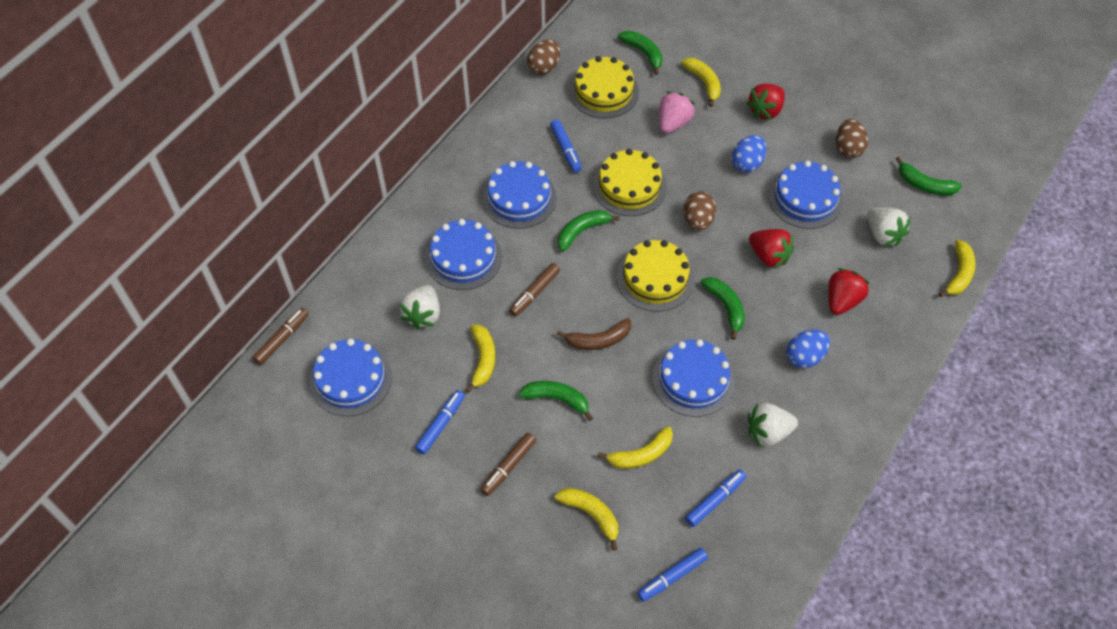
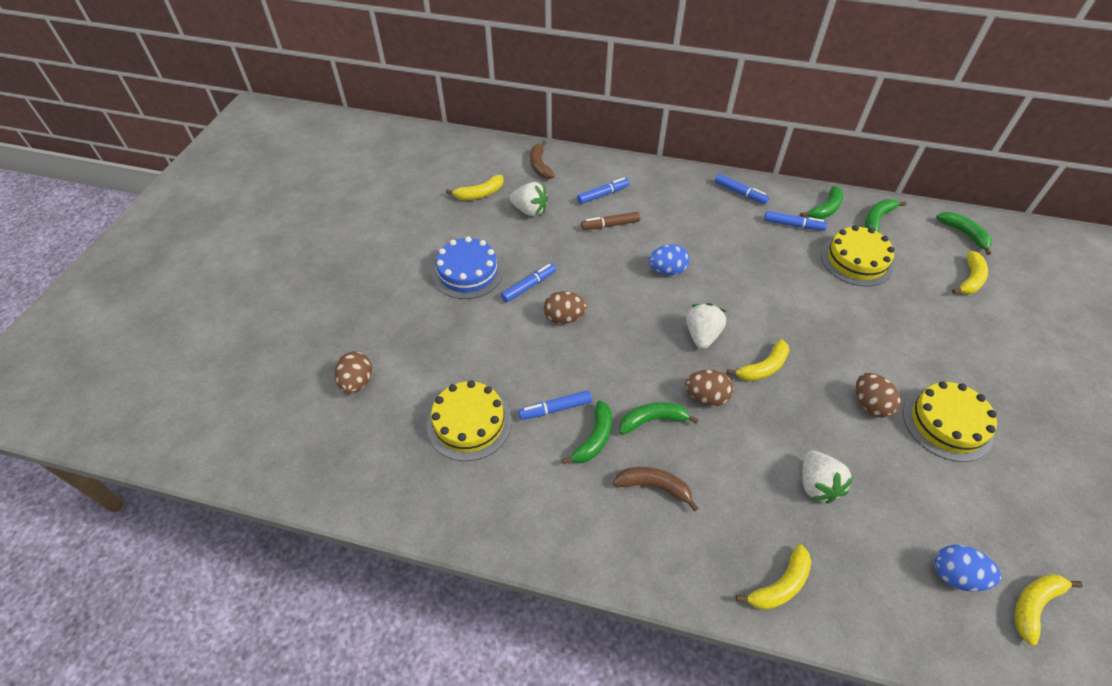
blue cake: 5 -> 1
blue marker: 4 -> 5
brown banana: 1 -> 2
brown egg: 3 -> 4
brown marker: 3 -> 1
pink strawberry: 1 -> 0
red strawberry: 3 -> 0

